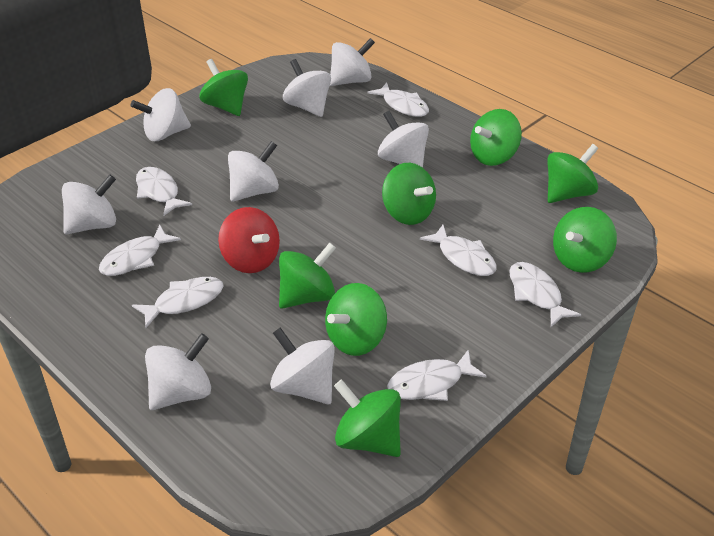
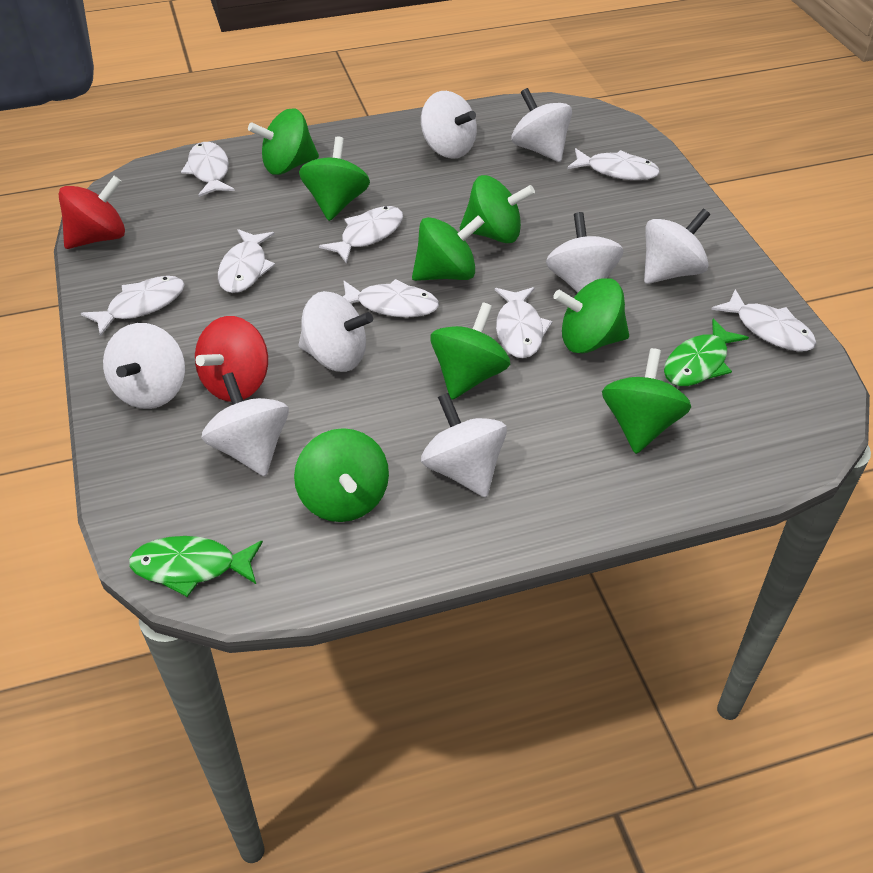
green fish: 0 -> 2
red spinning top: 1 -> 2
white fish: 7 -> 8

